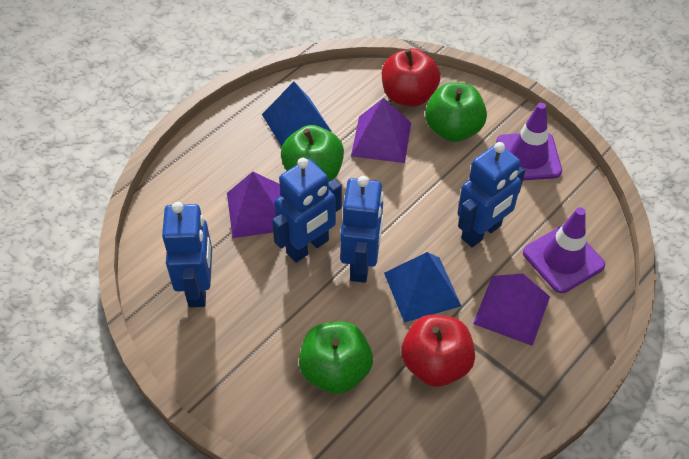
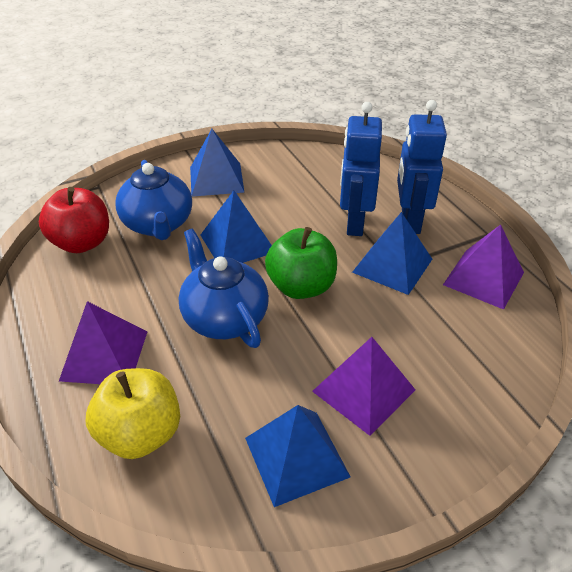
blue pyramid: 2 -> 4
blue robot: 4 -> 2
blue teapot: 0 -> 2
green apple: 3 -> 1
purple traffic cone: 2 -> 0
red apple: 2 -> 1
yellow apple: 0 -> 1

